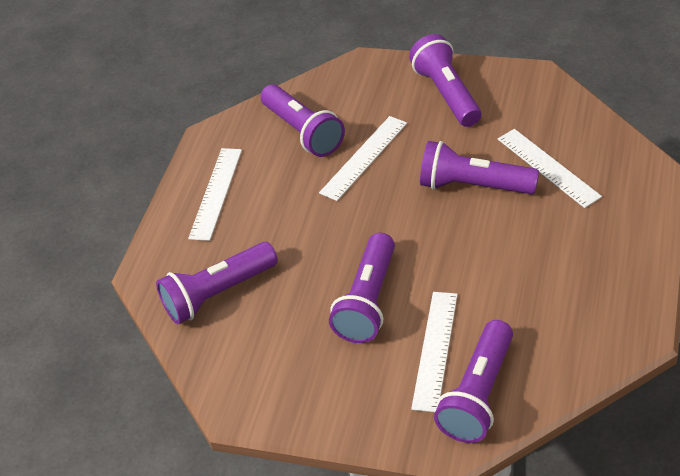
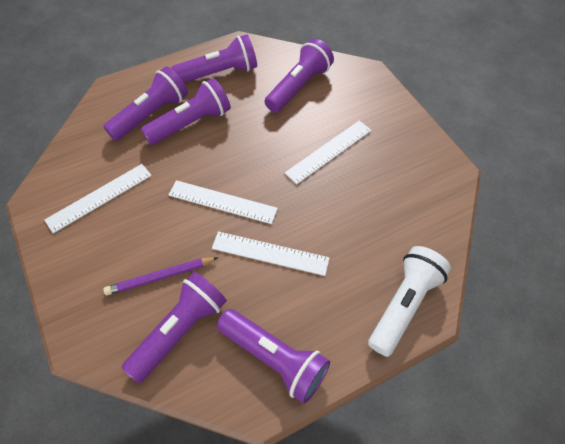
purple pencil: 0 -> 1
white flashlight: 0 -> 1

